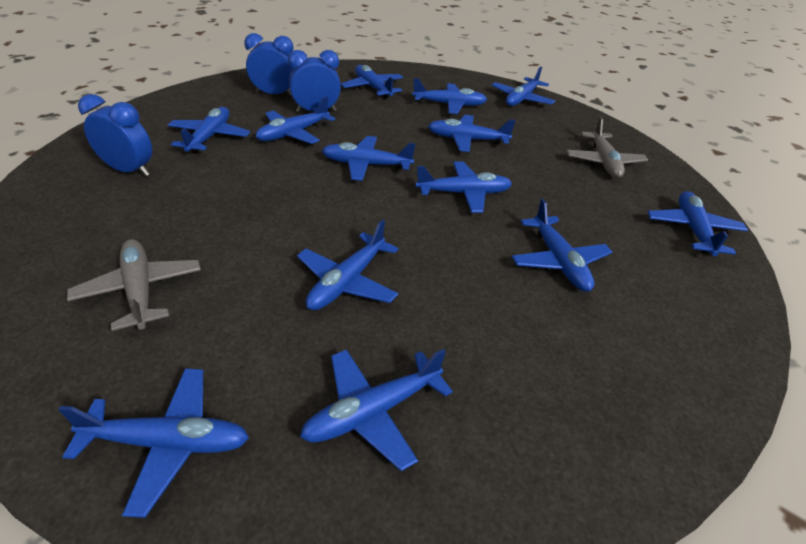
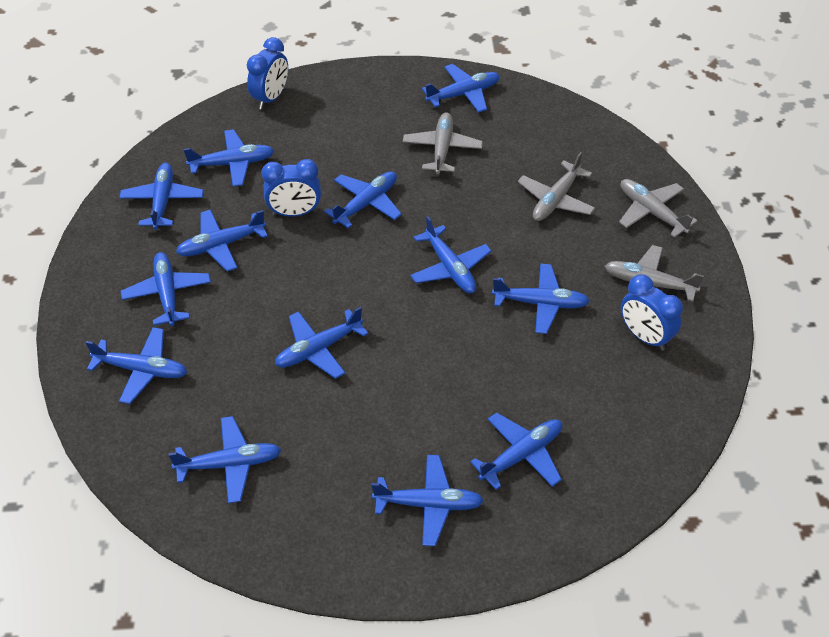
grey plane: 2 -> 4

